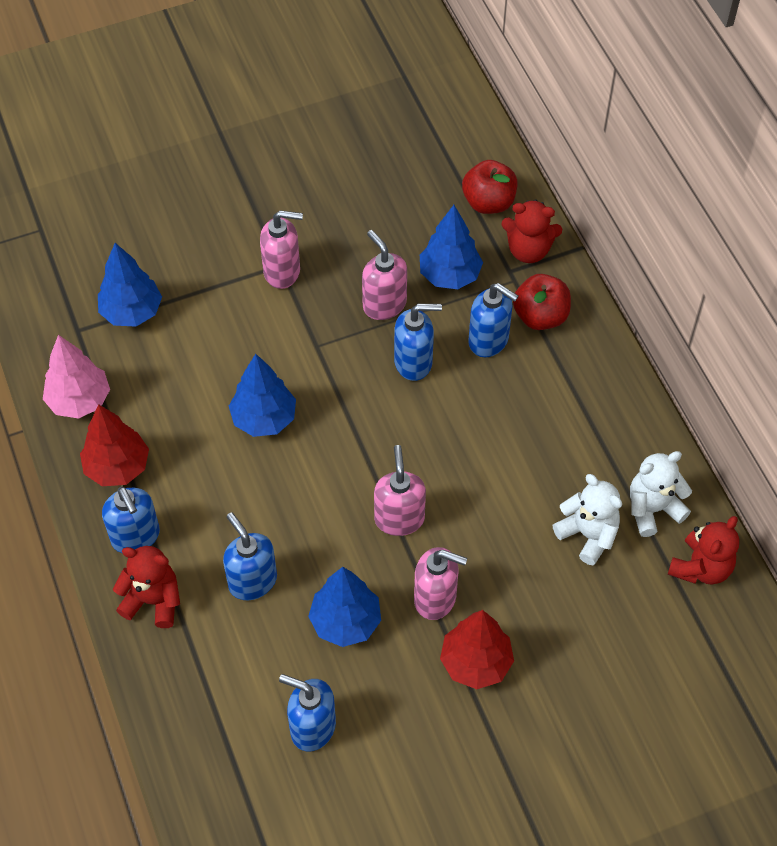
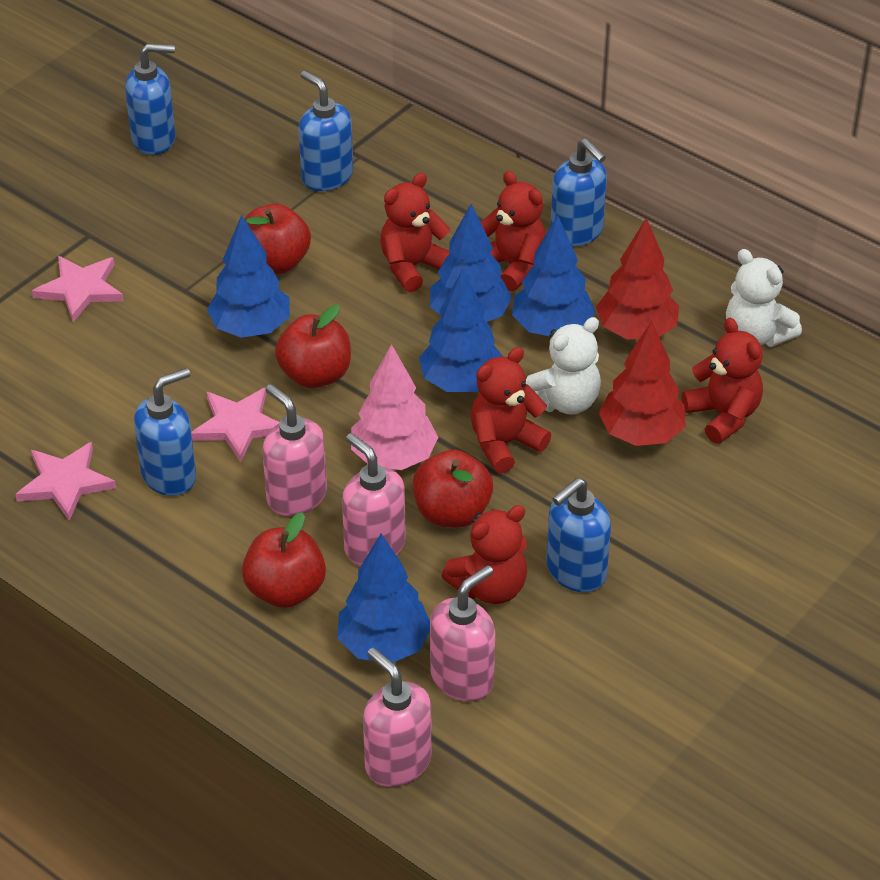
blue tree: 4 -> 5
pink star: 0 -> 3
red apple: 2 -> 4
red teddy bear: 3 -> 5

